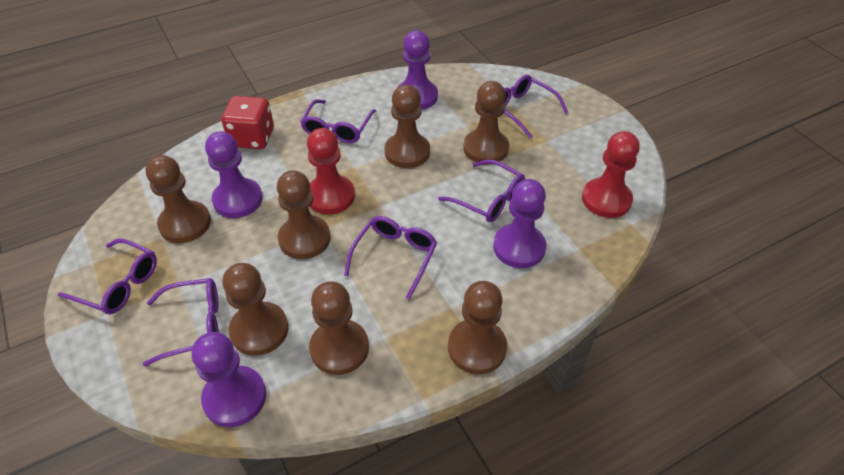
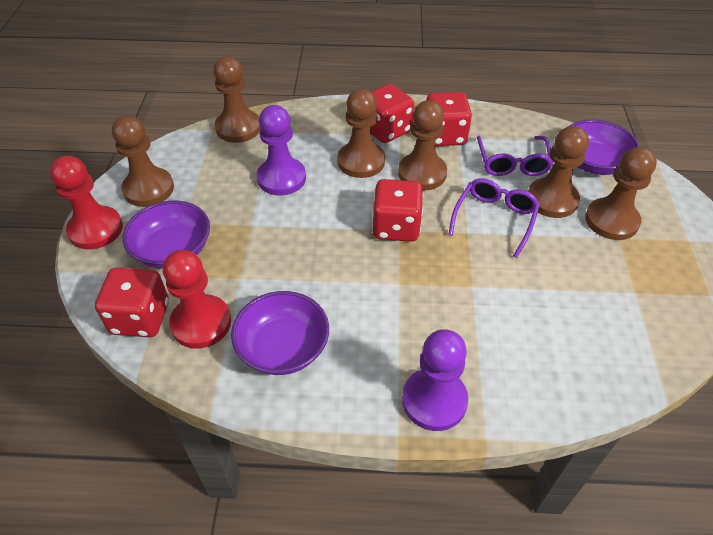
brown pawn: 7 -> 6
purple bowl: 0 -> 3
purple glasses: 6 -> 2
purple pawn: 4 -> 2
red dice: 1 -> 4

